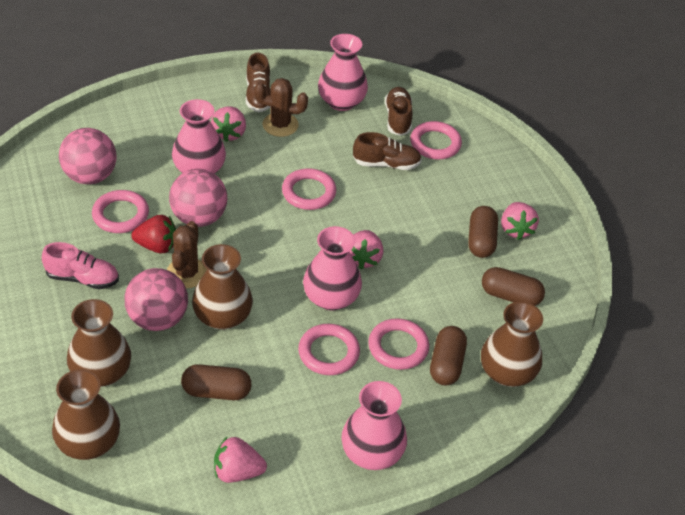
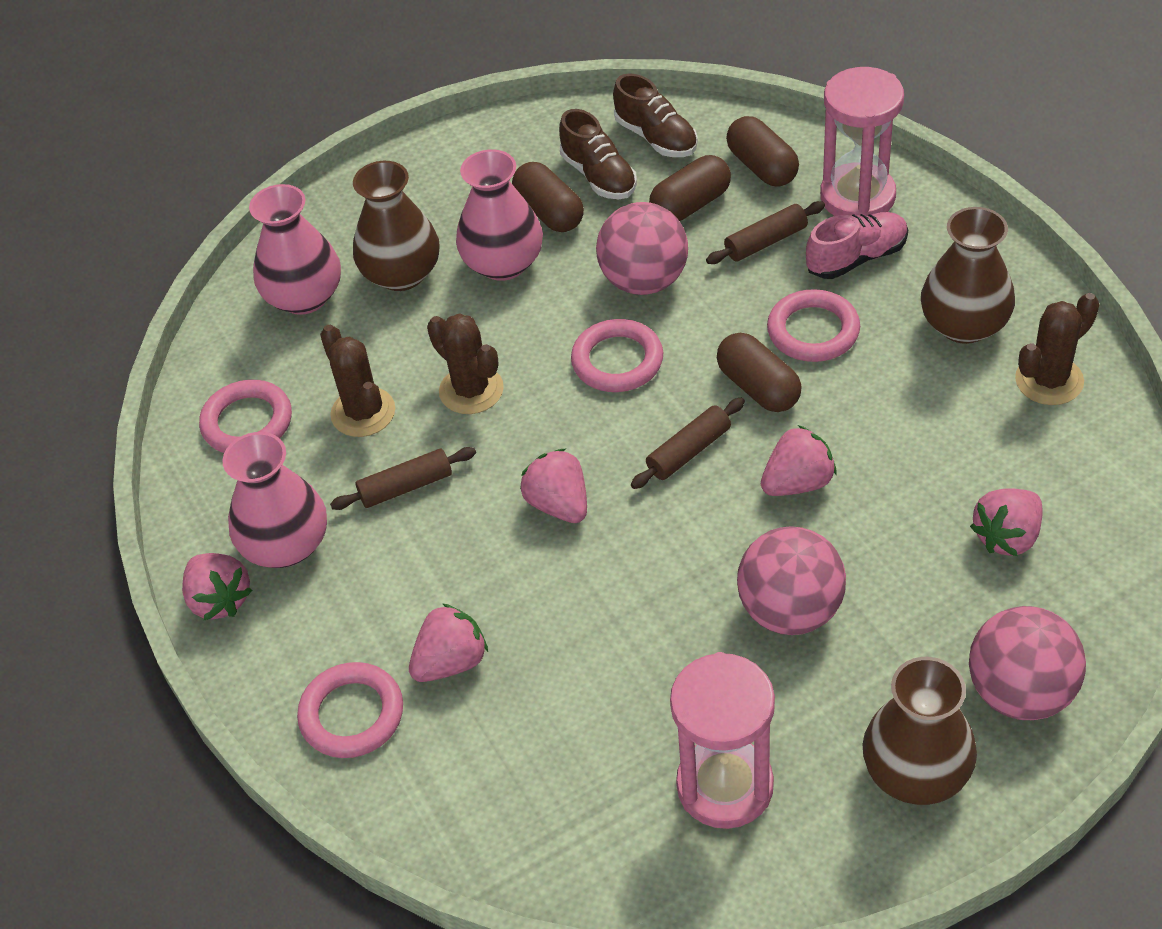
brown cactus: 2 -> 3
brown rolling pin: 0 -> 3
brown shoe: 3 -> 2
brown vase: 4 -> 3
pink hourglass: 0 -> 2
pink ring: 5 -> 4
pink strawberry: 4 -> 5
pink vase: 4 -> 3
red strawberry: 1 -> 0

